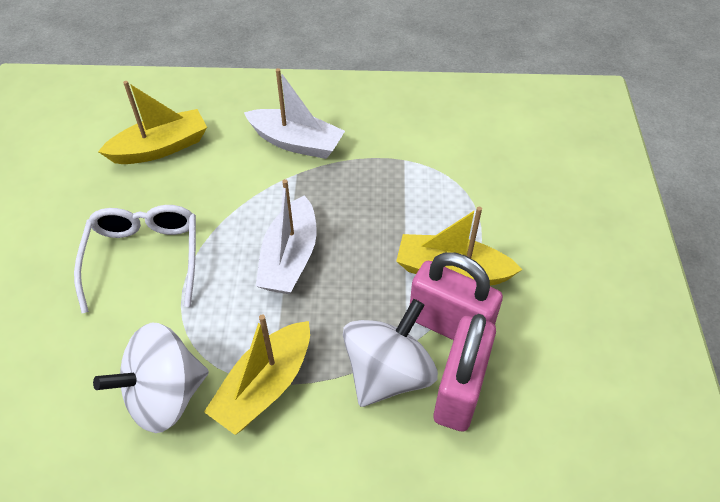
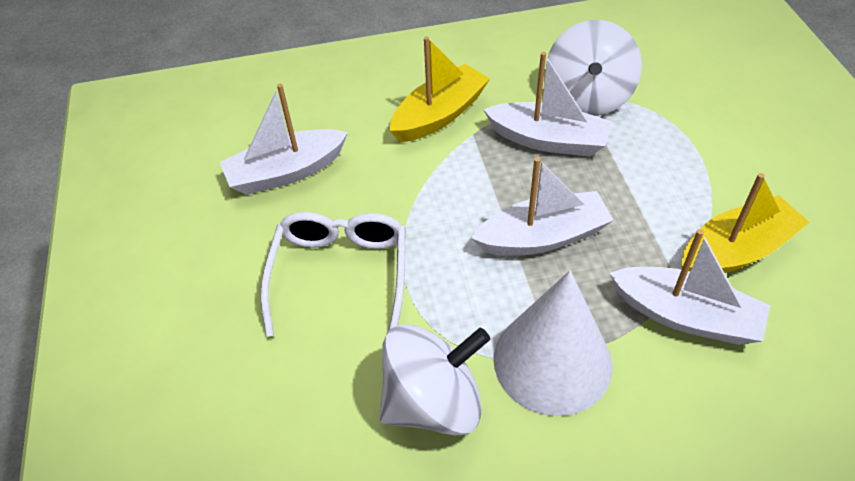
pink padlock: 2 -> 0
white boat: 2 -> 4
white cone: 0 -> 1
yellow boat: 3 -> 2

